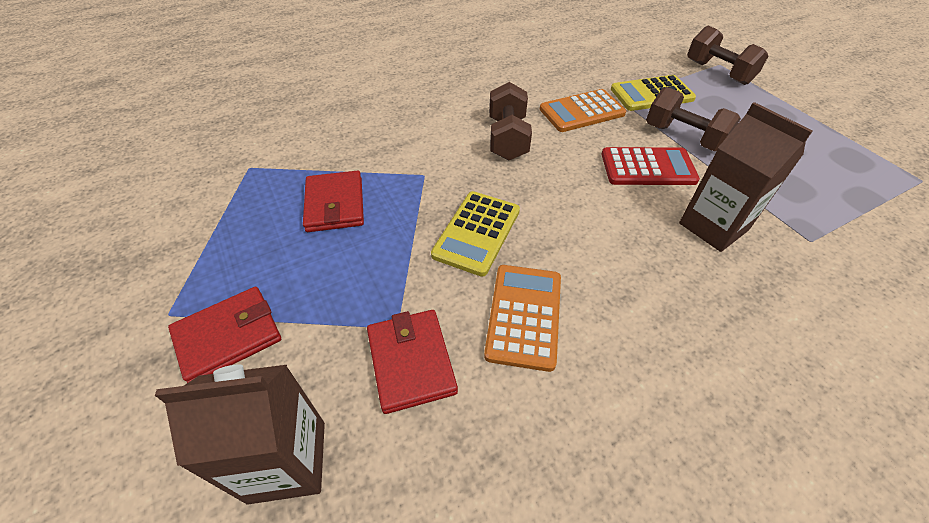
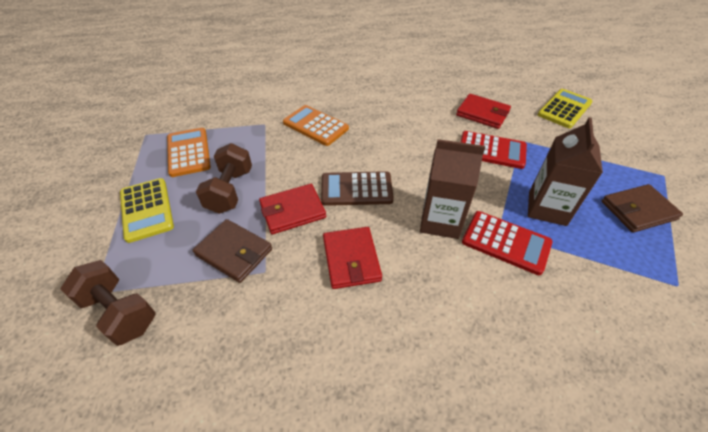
brown calculator: 0 -> 1
brown dumbbell: 3 -> 2
brown wallet: 0 -> 2
red calculator: 1 -> 2

